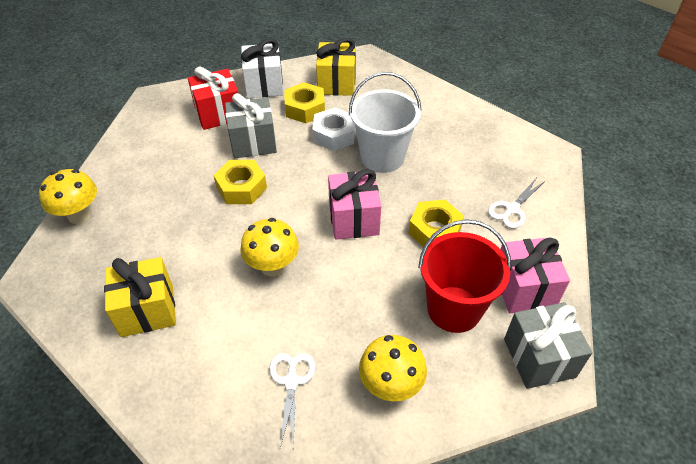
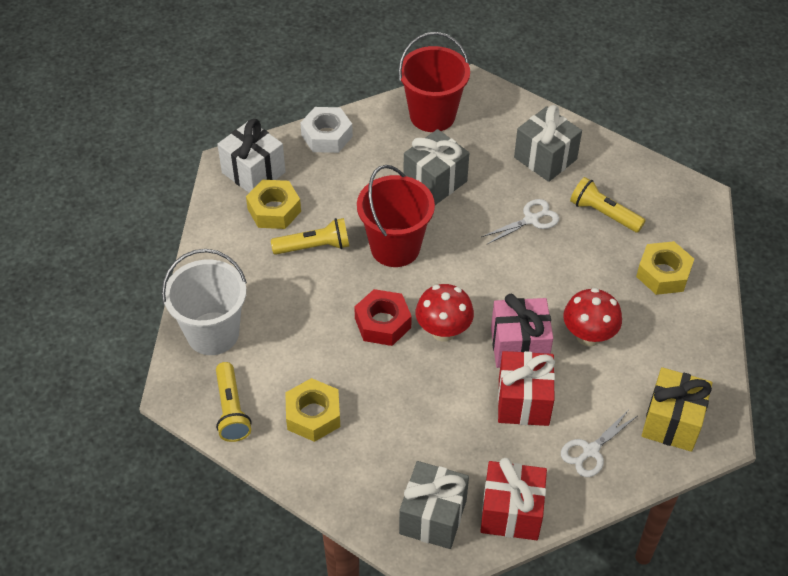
grey gift: 2 -> 3
pink gift: 2 -> 1
red bucket: 1 -> 2
red gift: 1 -> 2
red mushroom: 0 -> 2
red nut: 0 -> 1
yellow flashlight: 0 -> 3
yellow gift: 2 -> 1
yellow mushroom: 3 -> 0

